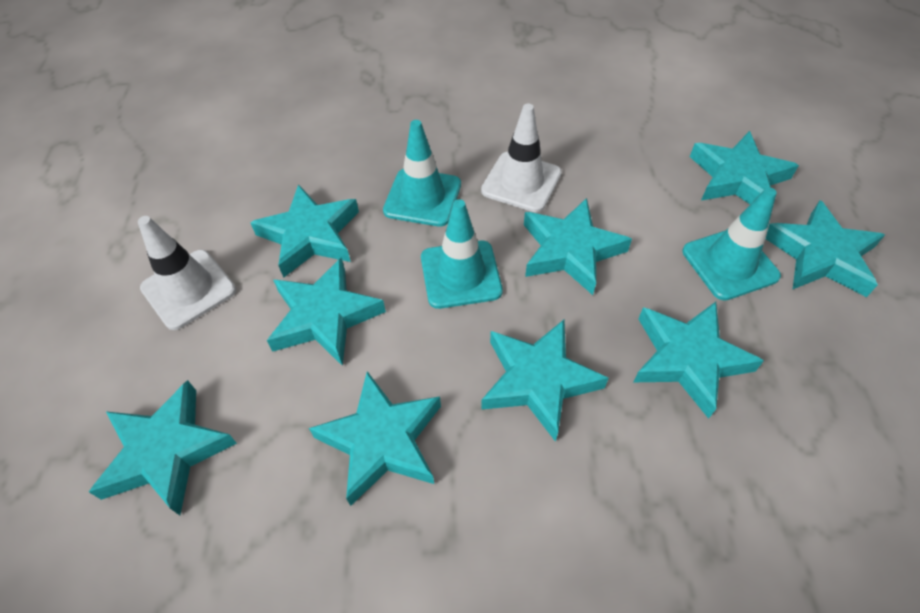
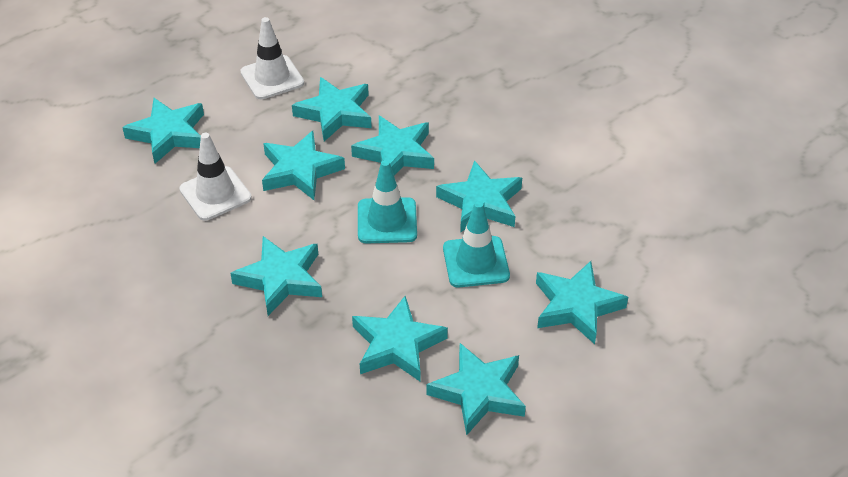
turquoise traffic cone: 3 -> 2

